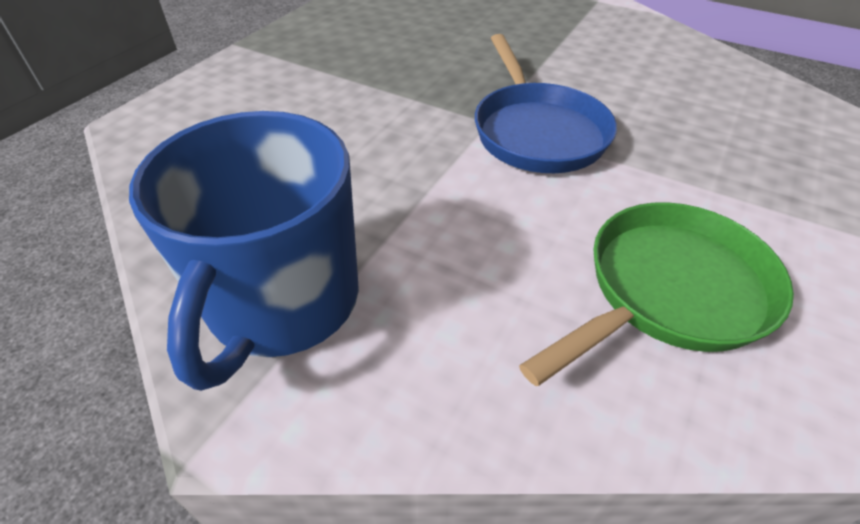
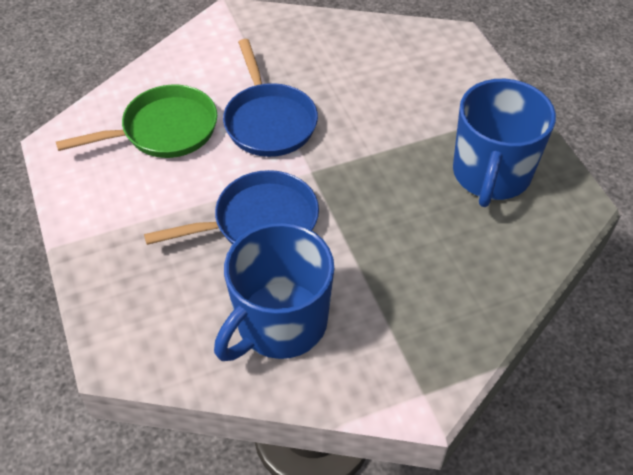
blue mug: 1 -> 2
blue pan: 1 -> 2

